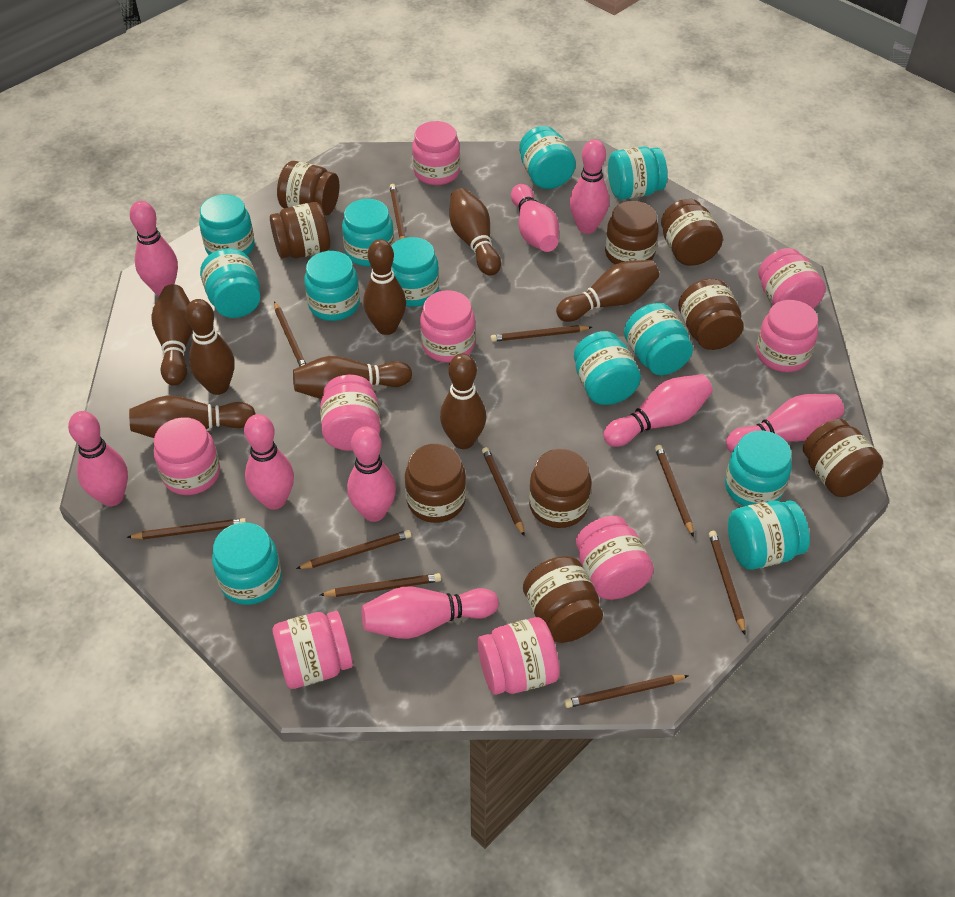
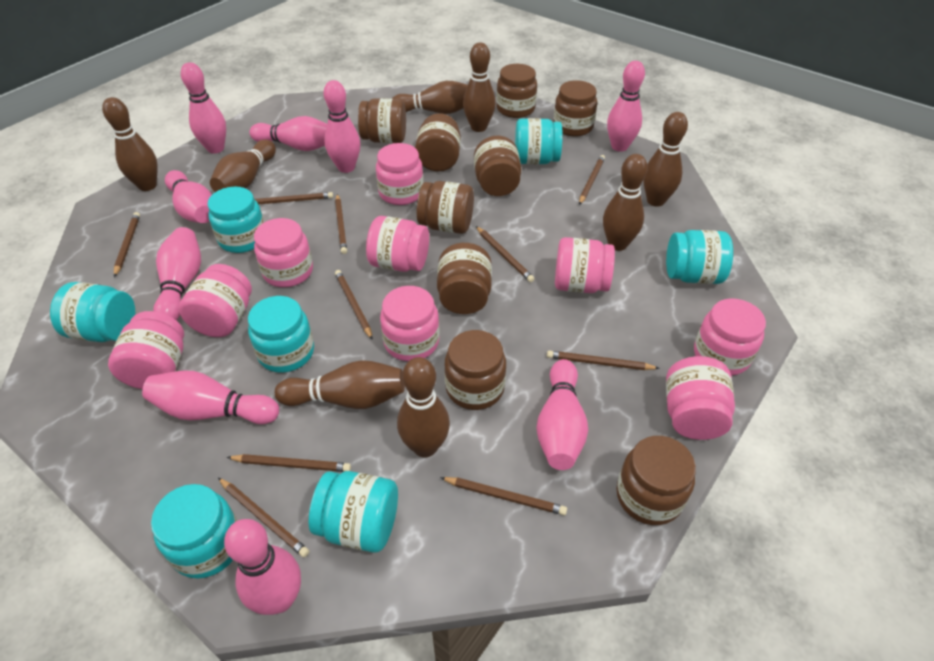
turquoise jar: 12 -> 7

